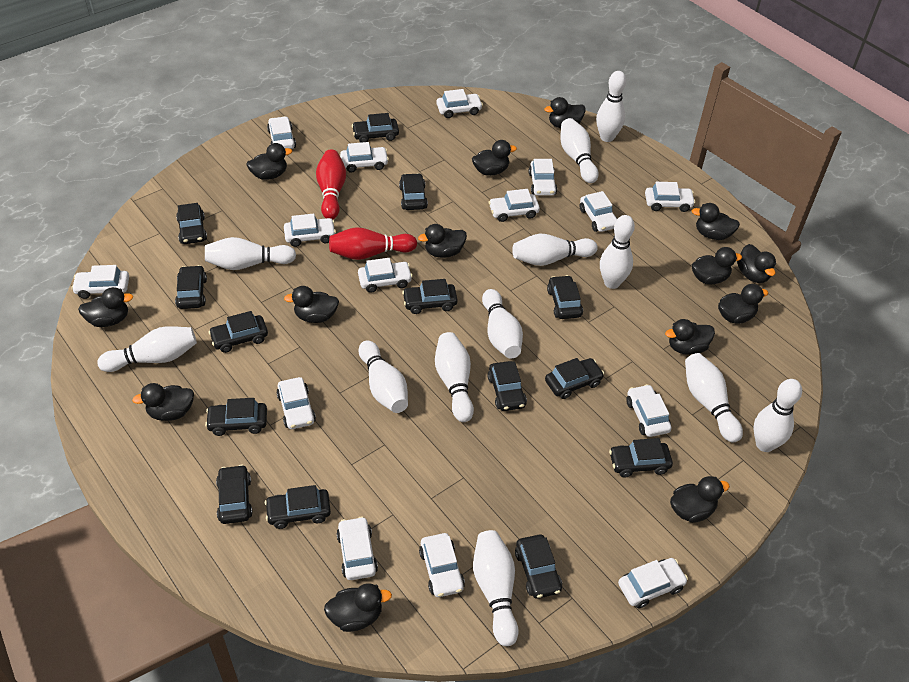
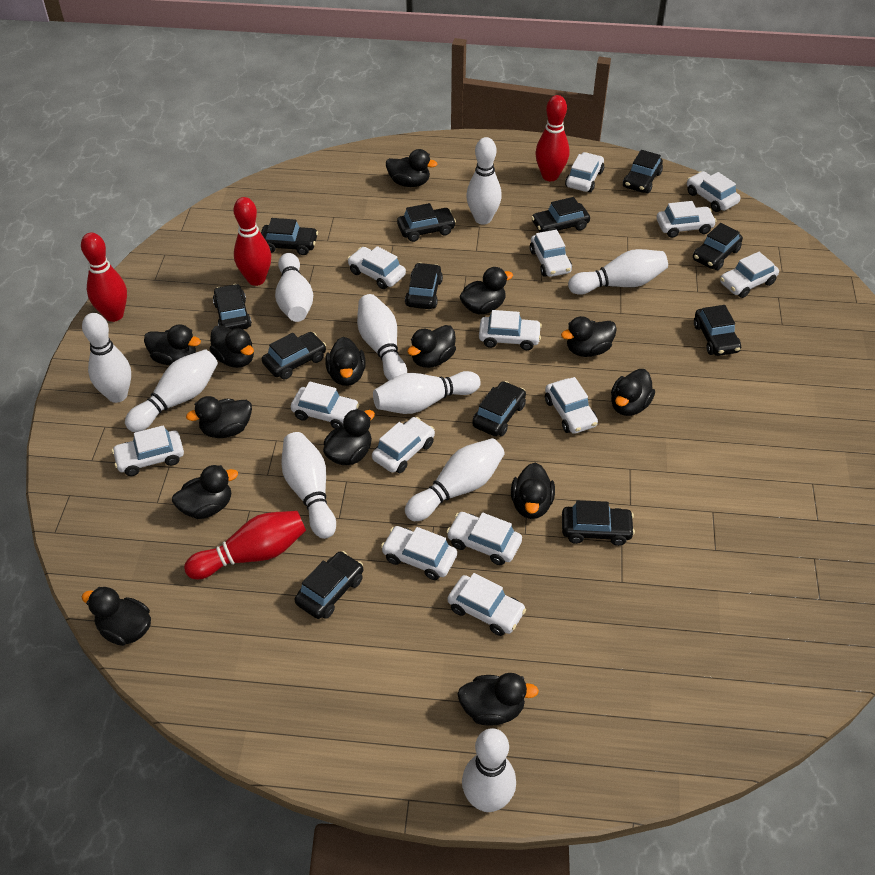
black car: 14 -> 12
red bowling pin: 2 -> 4
white bowling pin: 12 -> 10
white car: 15 -> 14

